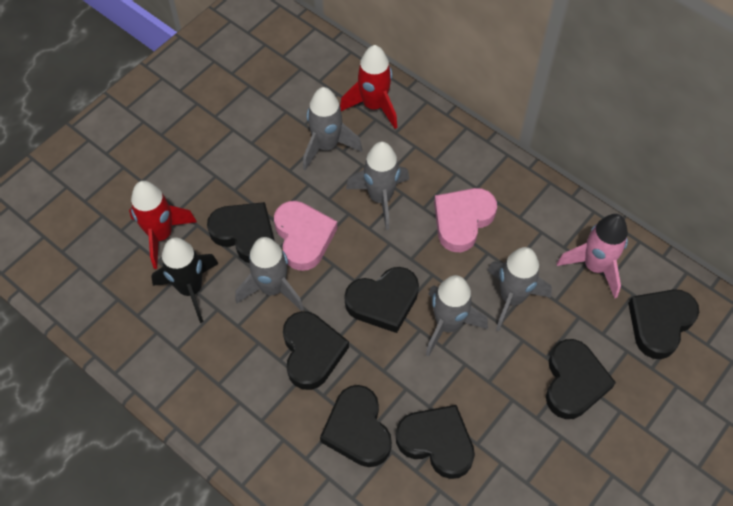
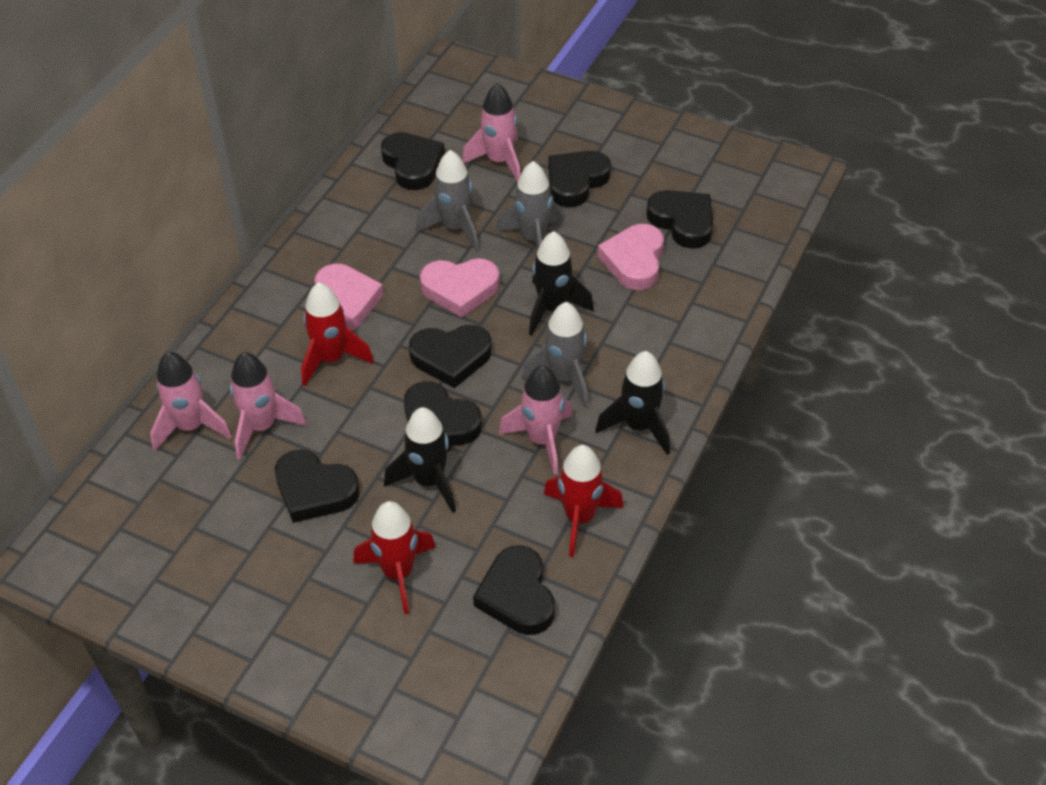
black rocket: 1 -> 3
grey rocket: 5 -> 3
pink heart: 2 -> 3
pink rocket: 1 -> 4
red rocket: 2 -> 3

